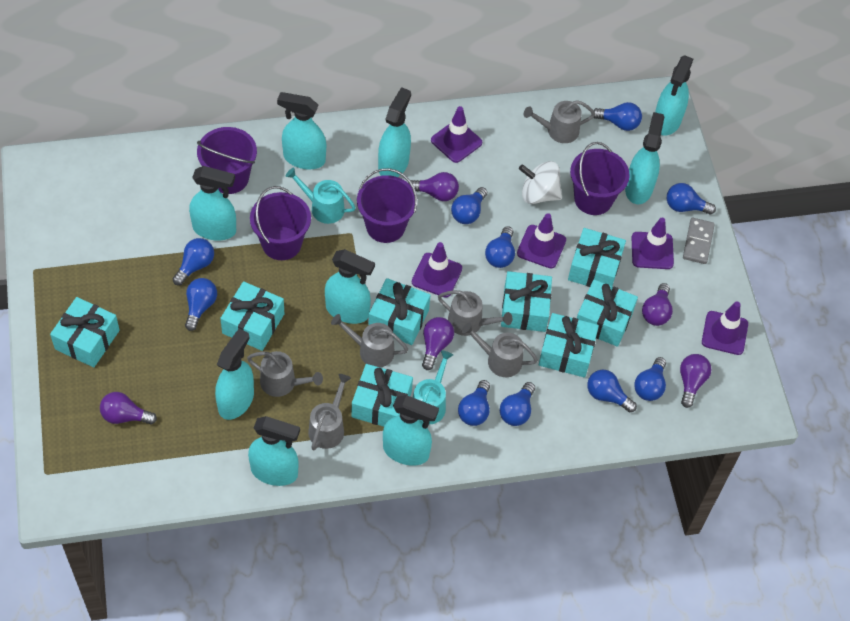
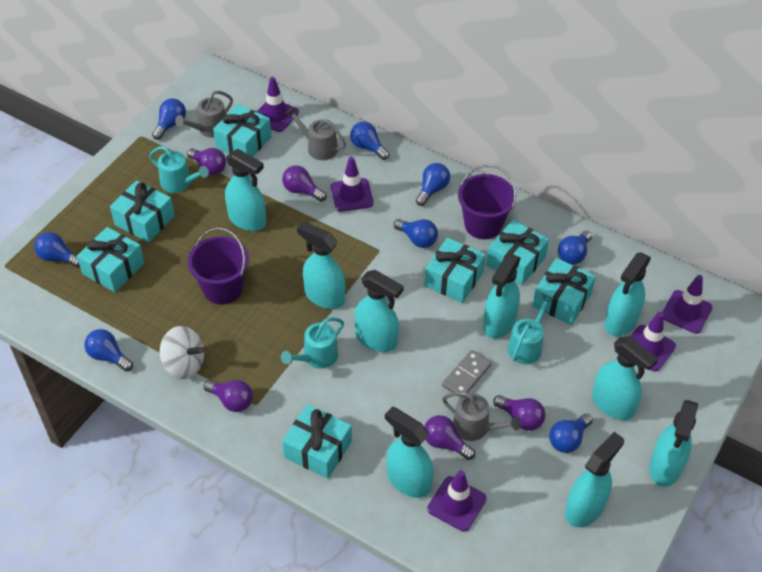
blue light bulb: 10 -> 8
grey watering can: 6 -> 3
purple bucket: 4 -> 2
turquoise gift: 8 -> 7
turquoise watering can: 2 -> 3

